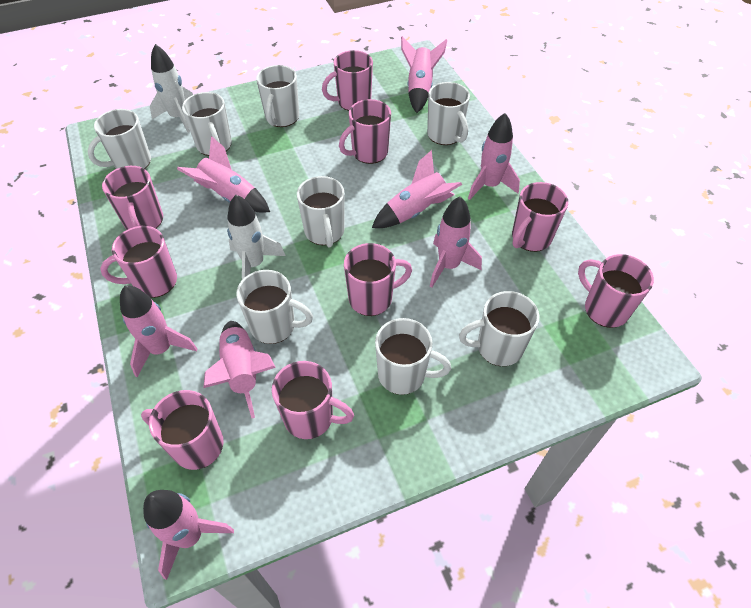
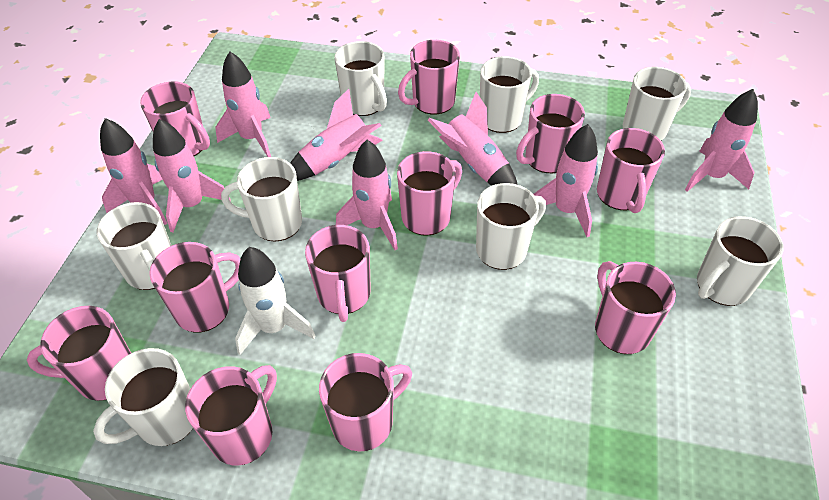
pink mug: 9 -> 11
white rocket: 2 -> 1

